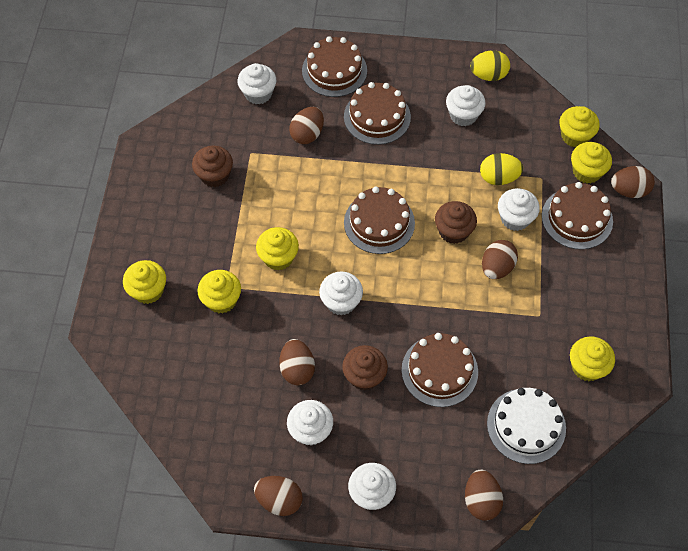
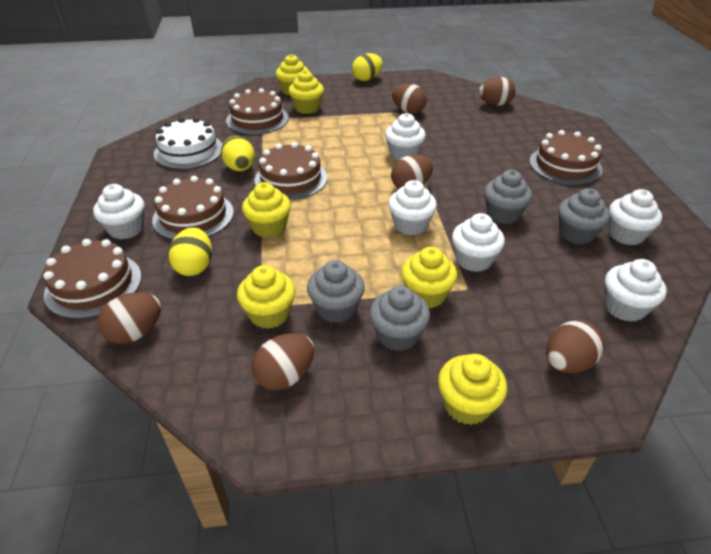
brown cupcake: 3 -> 0
grey cupcake: 0 -> 4
yellow egg: 2 -> 3

